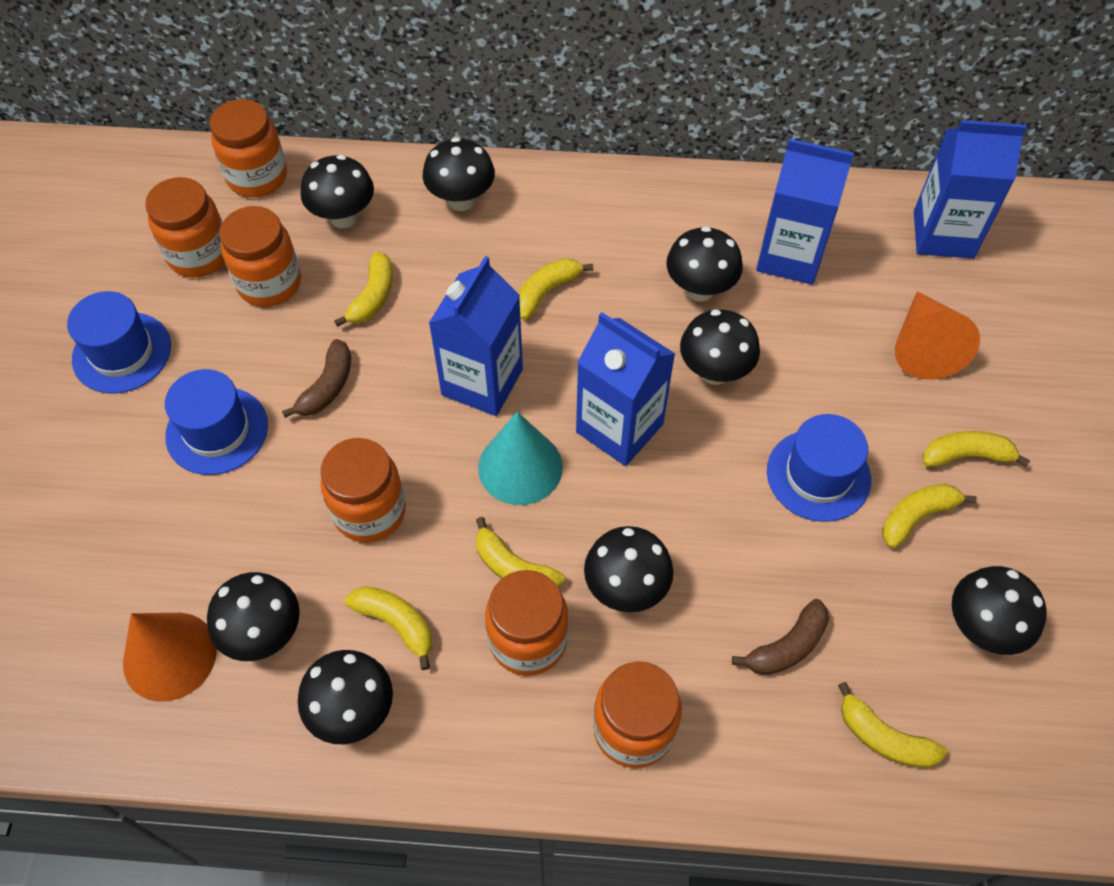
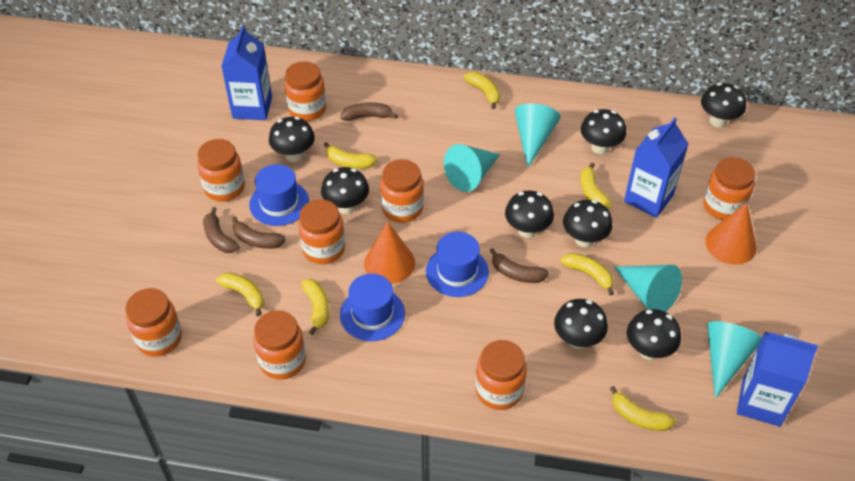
blue carton: 4 -> 3
brown banana: 2 -> 4
orange jar: 6 -> 8
turquoise cone: 1 -> 4

